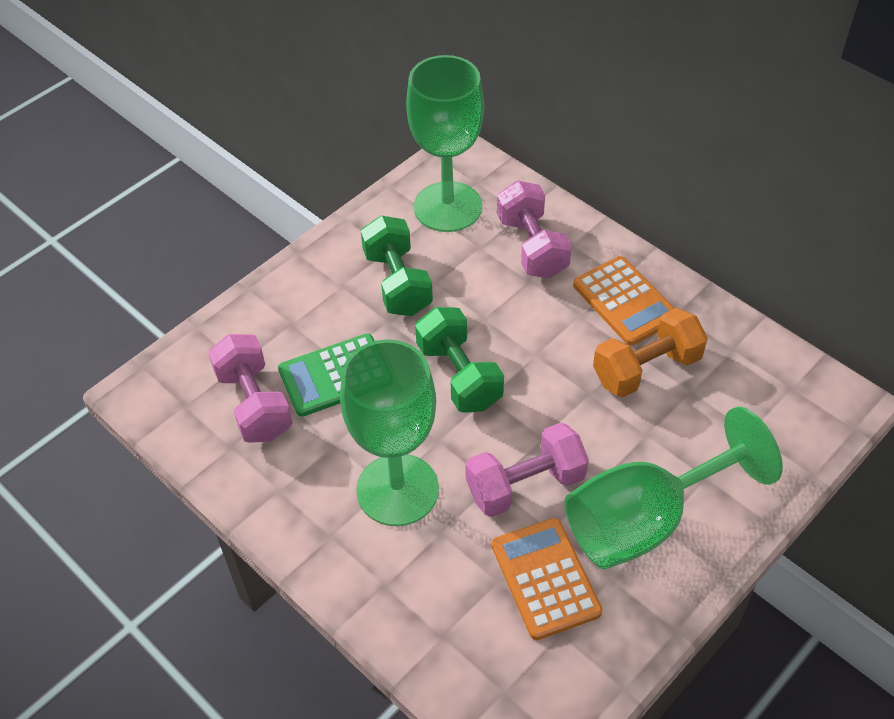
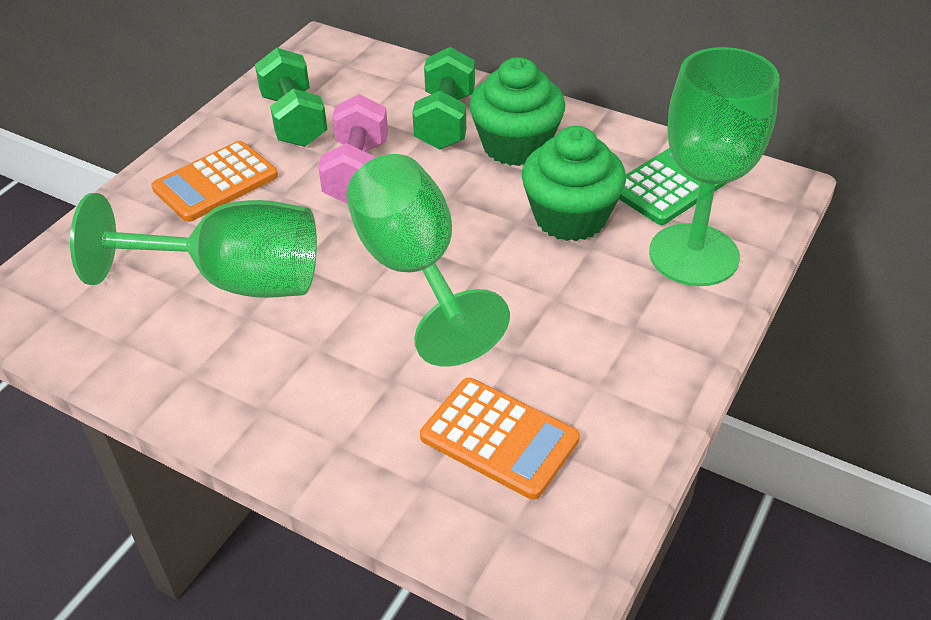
green cupcake: 0 -> 2
orange dumbbell: 1 -> 0
pink dumbbell: 3 -> 1

